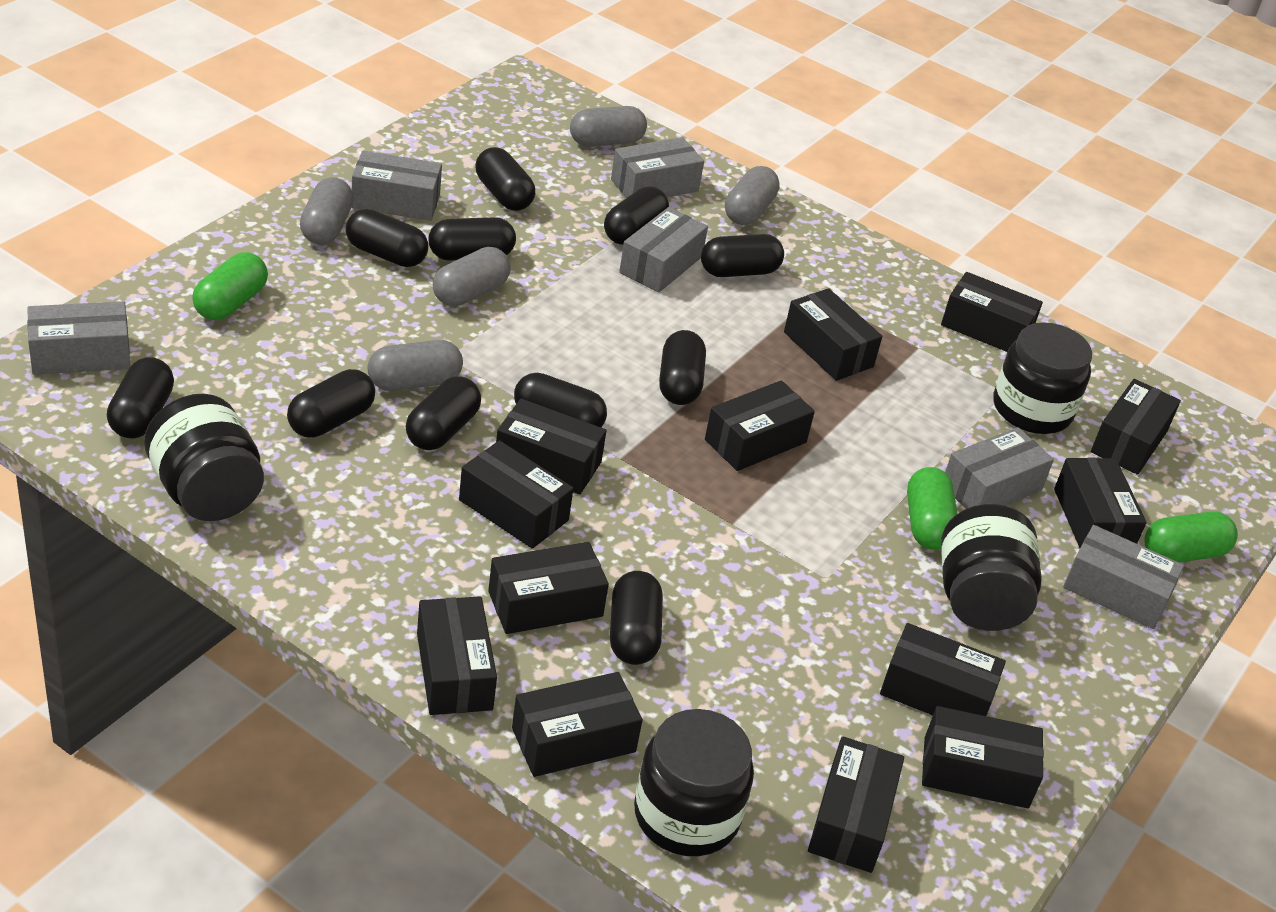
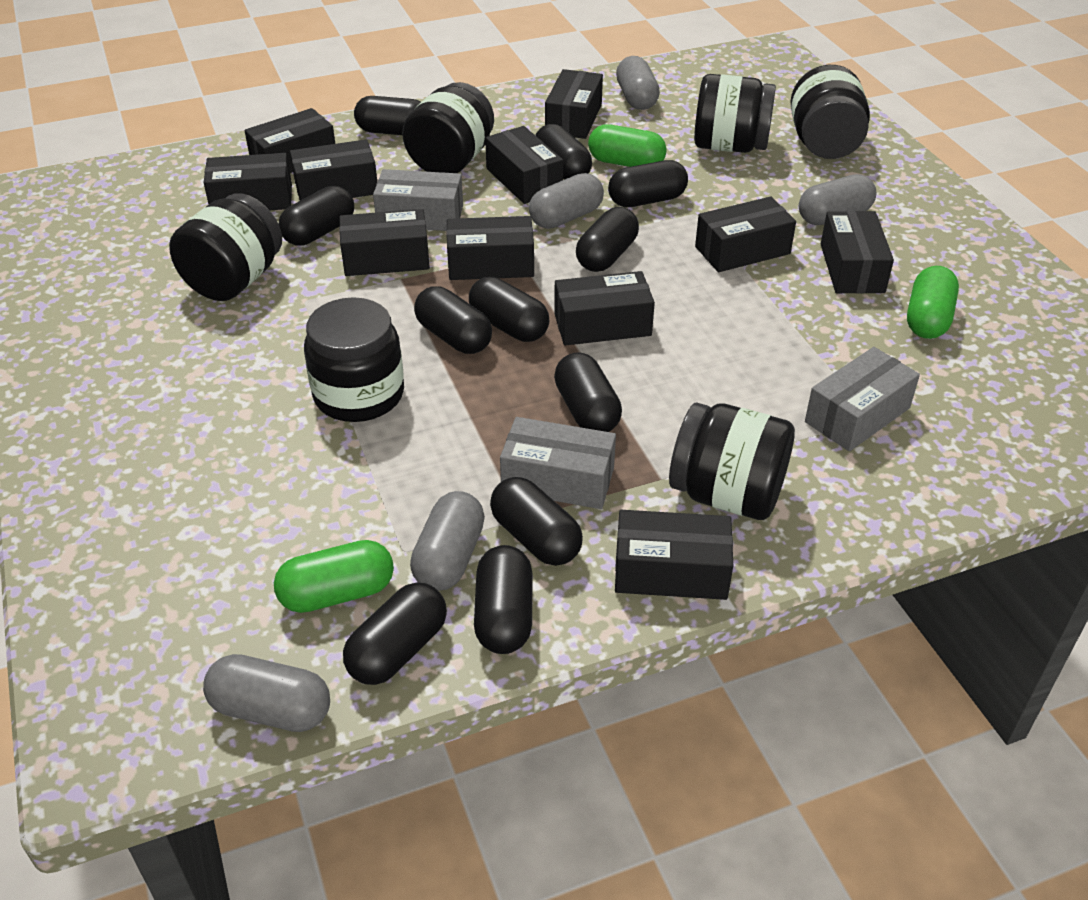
black box: 13 -> 11
black jar: 4 -> 6
grey box: 6 -> 3

